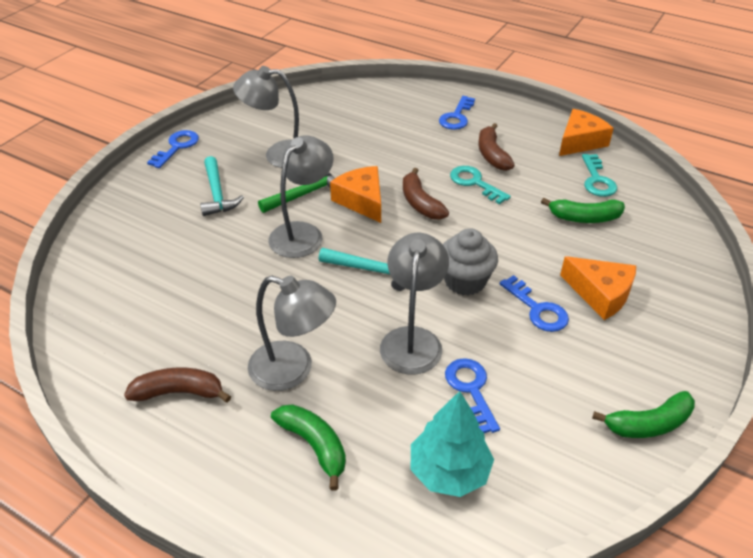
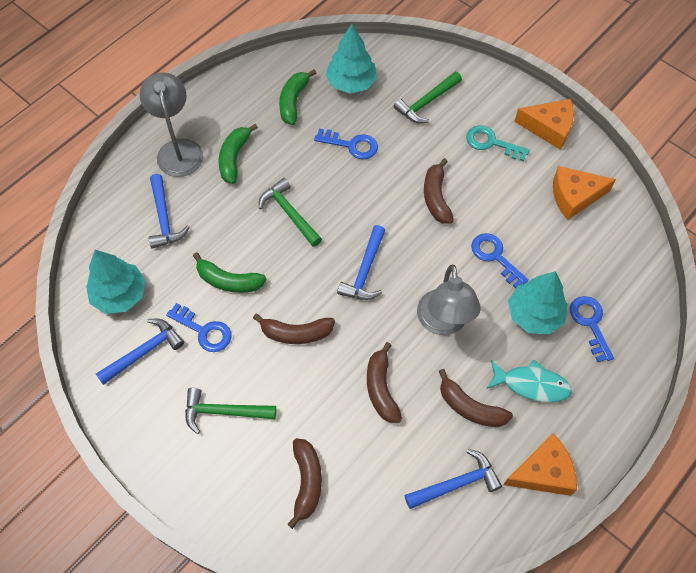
blue hammer: 0 -> 4
brown banana: 3 -> 5
green hammer: 1 -> 3
grey cupcake: 1 -> 0
grey lamp: 4 -> 2
turquoise fish: 0 -> 1
turquoise hammer: 2 -> 0
turquoise key: 2 -> 1
turquoise tree: 1 -> 3

